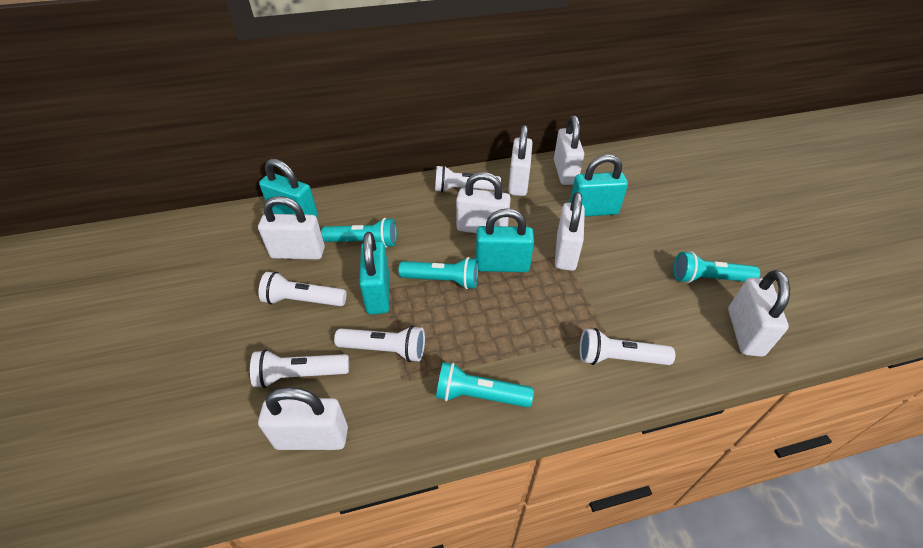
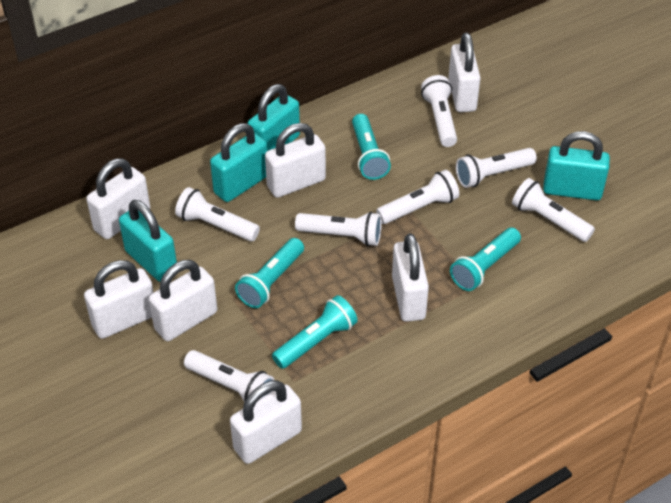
white flashlight: 5 -> 7

